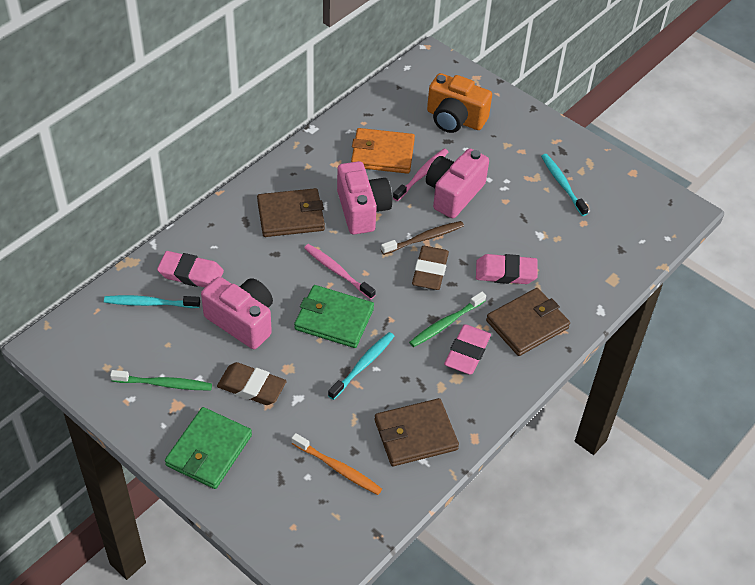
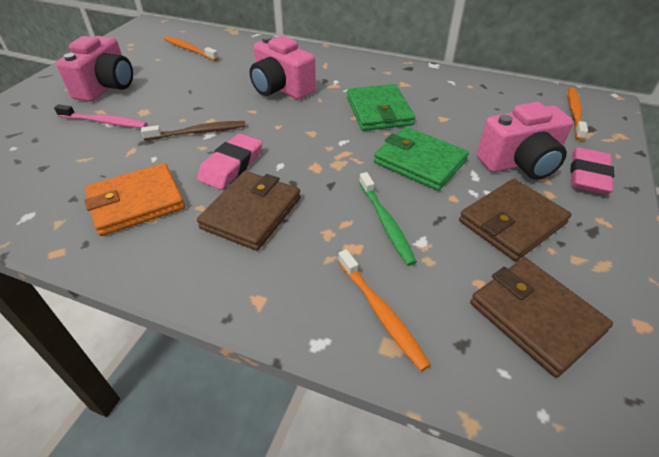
brown eraser: 2 -> 0
green toothbrush: 2 -> 1
orange camera: 1 -> 0
orange toothbrush: 1 -> 3
pink eraser: 3 -> 2
pink toothbrush: 2 -> 1
turquoise toothbrush: 3 -> 0

